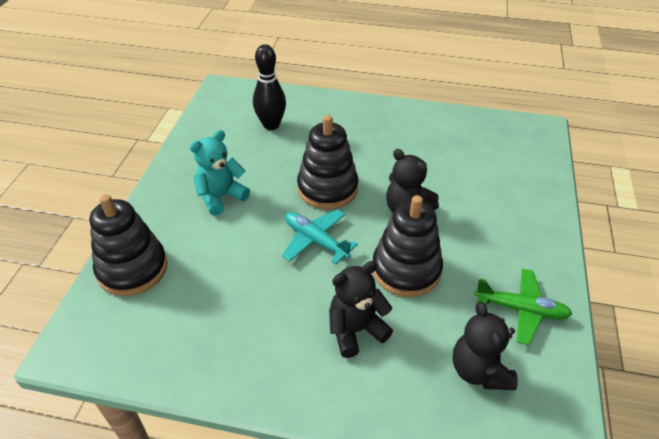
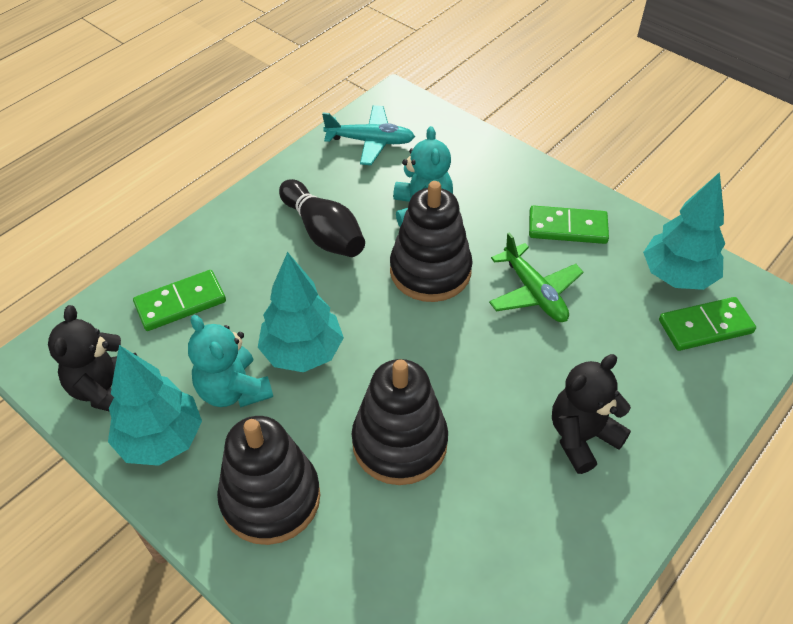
black teddy bear: 3 -> 2
green domino: 0 -> 3
turquoise teddy bear: 1 -> 2
turquoise tree: 0 -> 3

